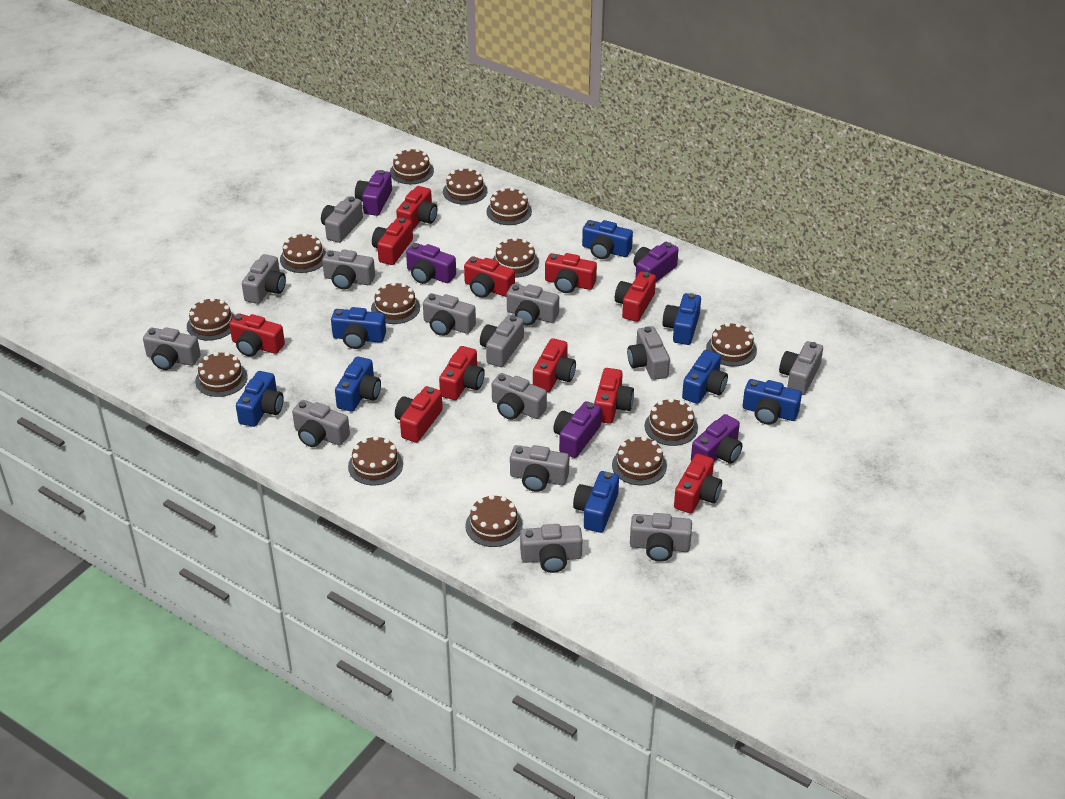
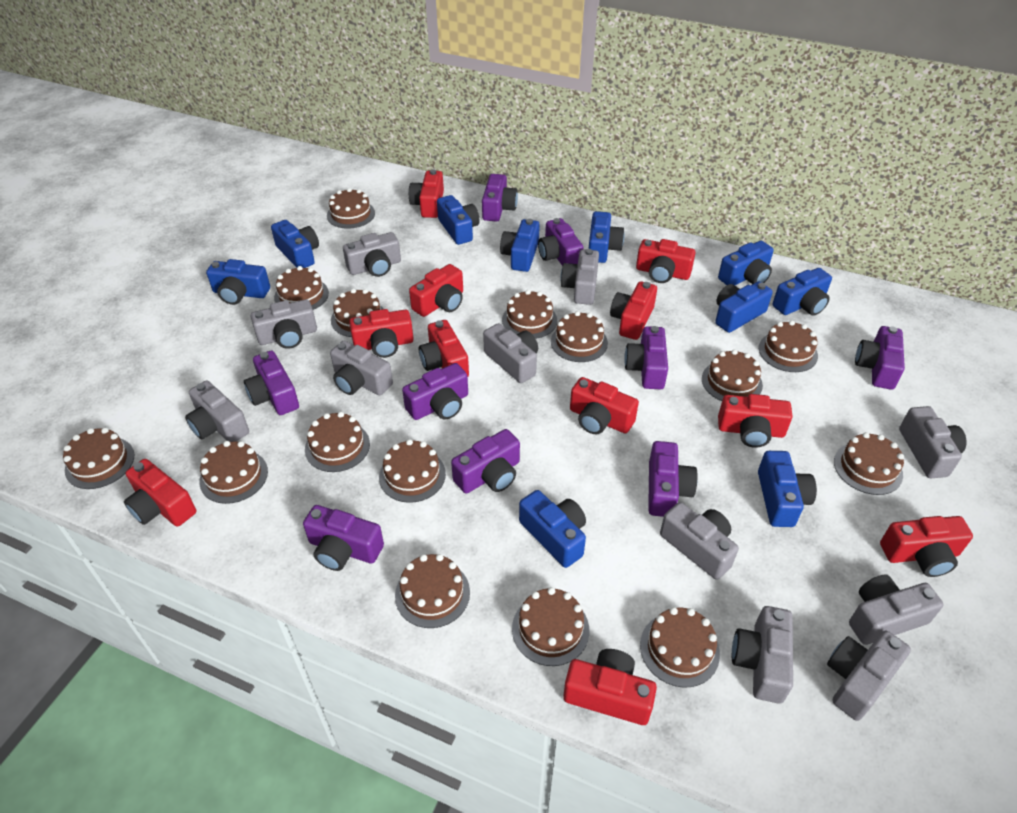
blue camera: 8 -> 10
brown cake: 13 -> 15
grey camera: 14 -> 11
purple camera: 5 -> 9

